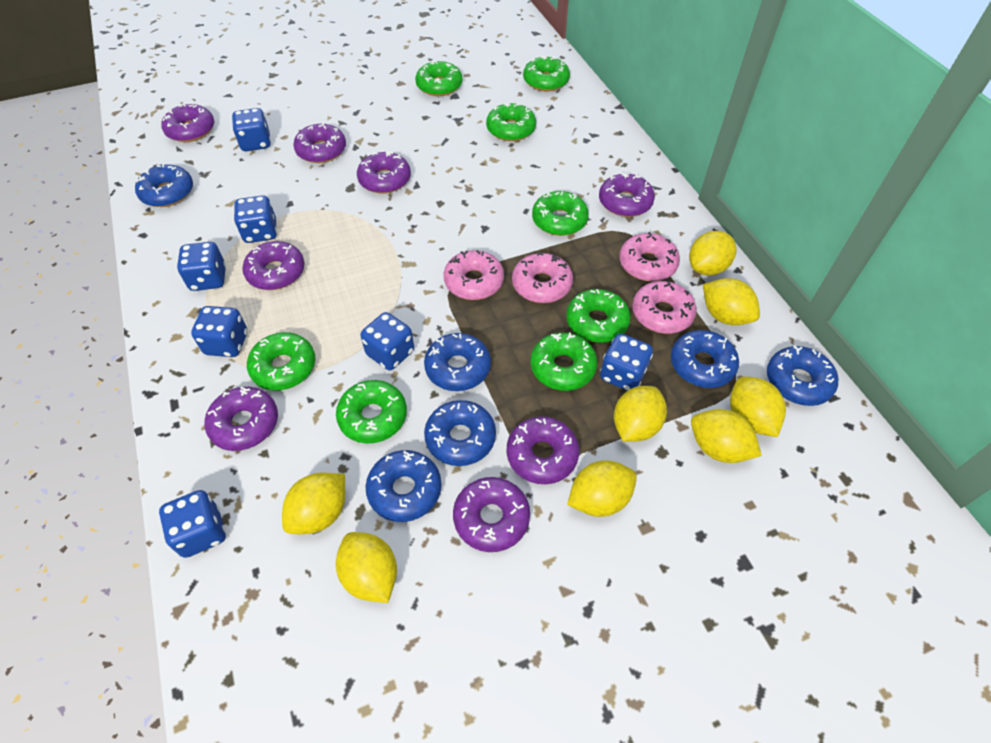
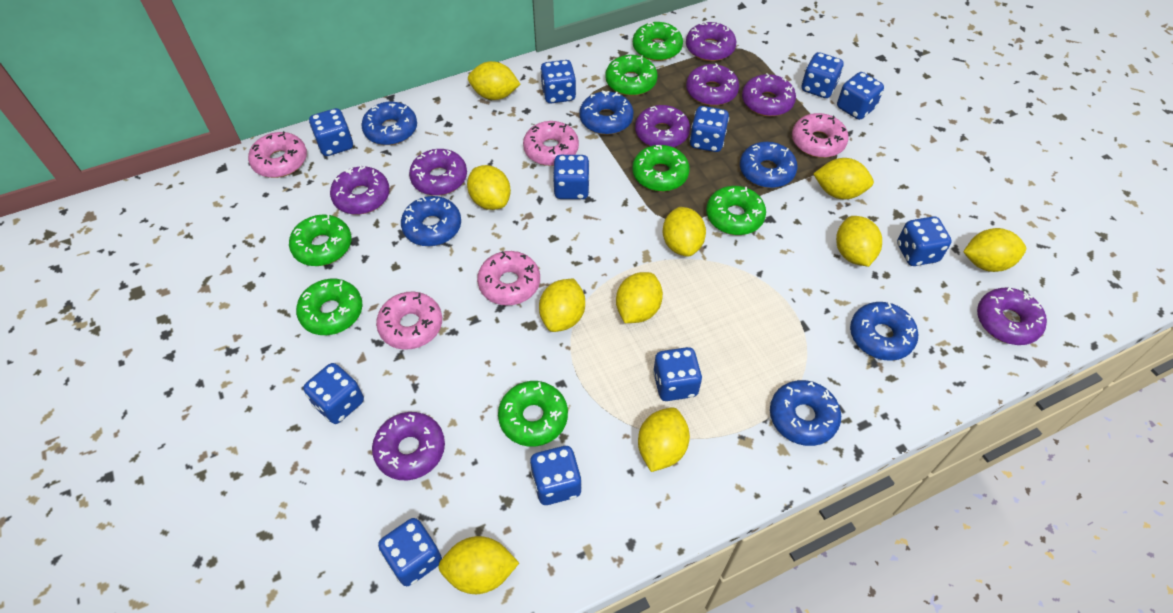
blue dice: 7 -> 11
green donut: 8 -> 7
pink donut: 4 -> 5
yellow lemon: 8 -> 10

